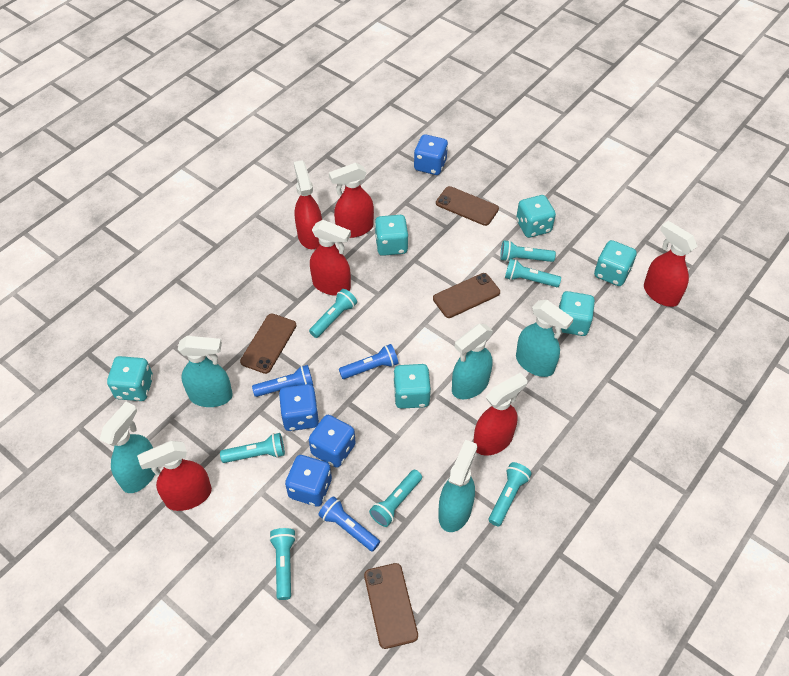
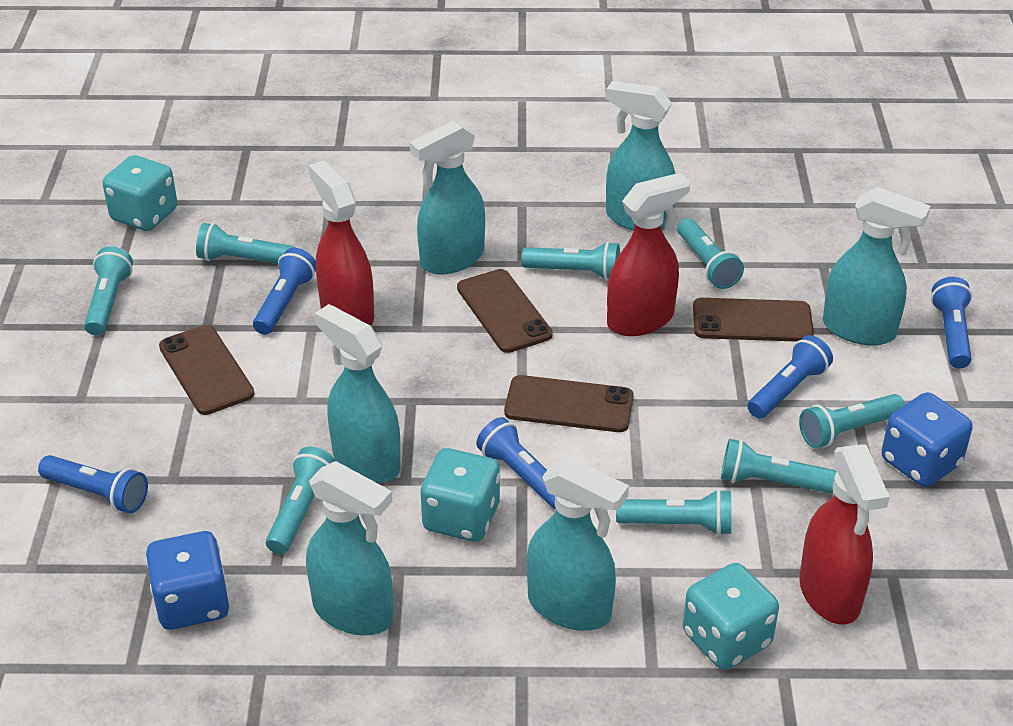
blue dice: 4 -> 2
blue flashlight: 3 -> 5
red spray bottle: 6 -> 3
turquoise dice: 6 -> 3
turquoise flashlight: 7 -> 8
turquoise spray bottle: 5 -> 6

